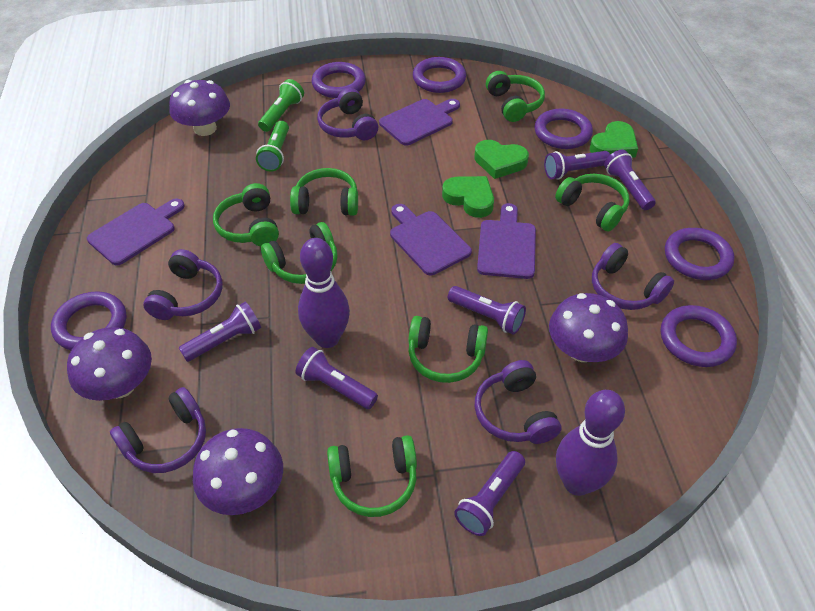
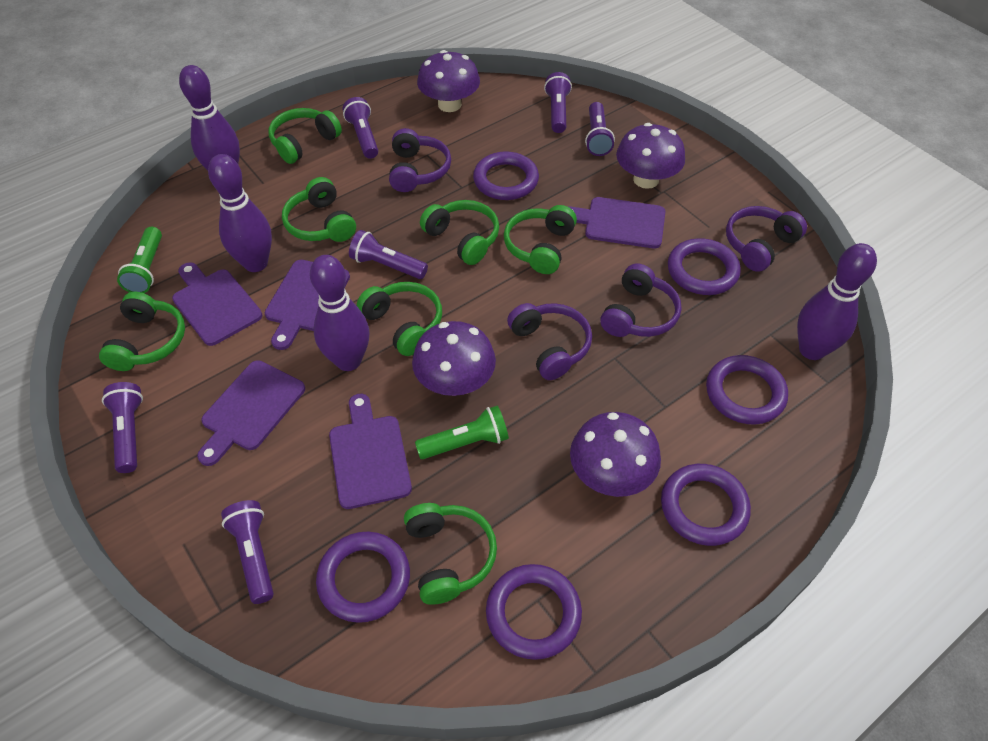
green heart: 3 -> 0
purple bowling pin: 2 -> 4
purple cutting board: 4 -> 5
purple headphones: 5 -> 4

